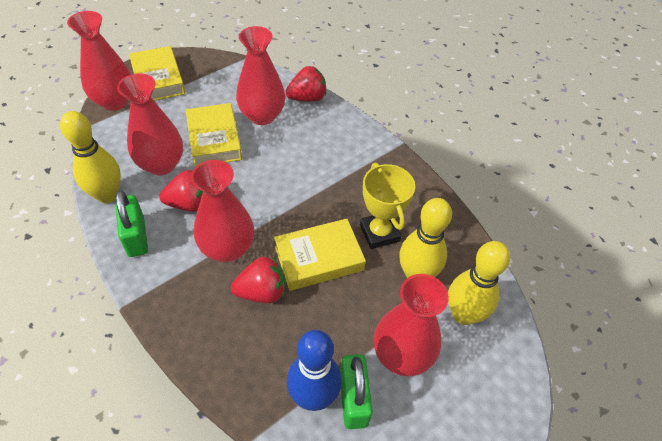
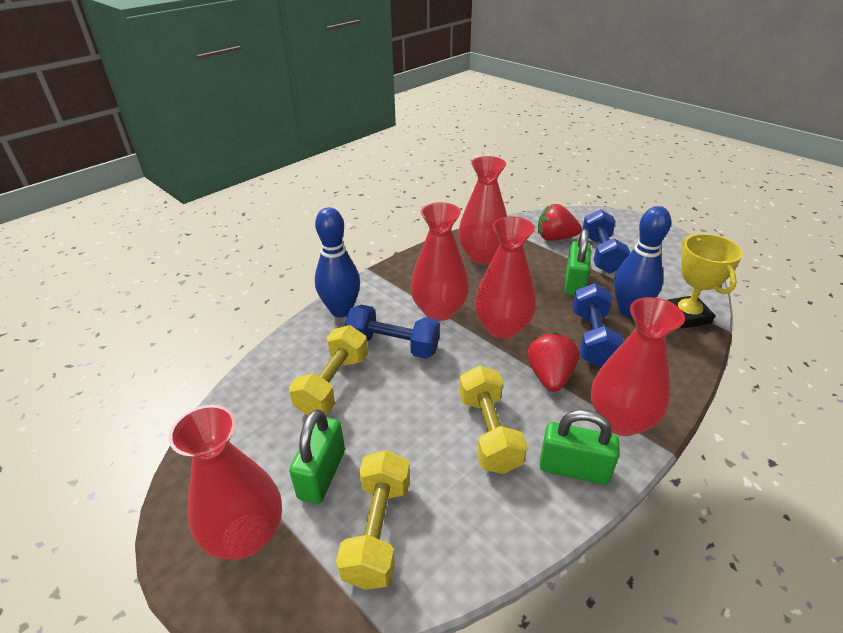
blue bowling pin: 1 -> 2
blue dumbbell: 0 -> 3
green padlock: 2 -> 3
red strawberry: 3 -> 2
yellow book: 3 -> 0
yellow bowling pin: 3 -> 0
yellow dumbbell: 0 -> 3

